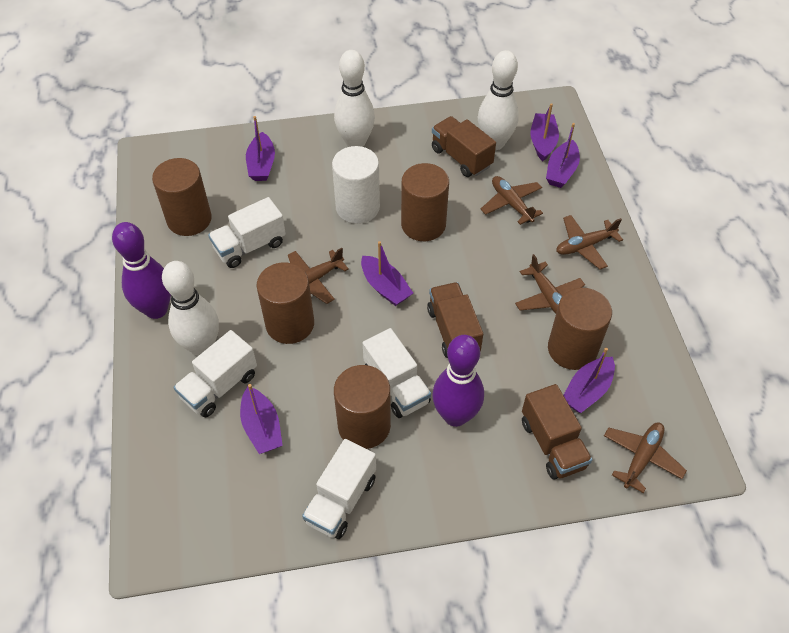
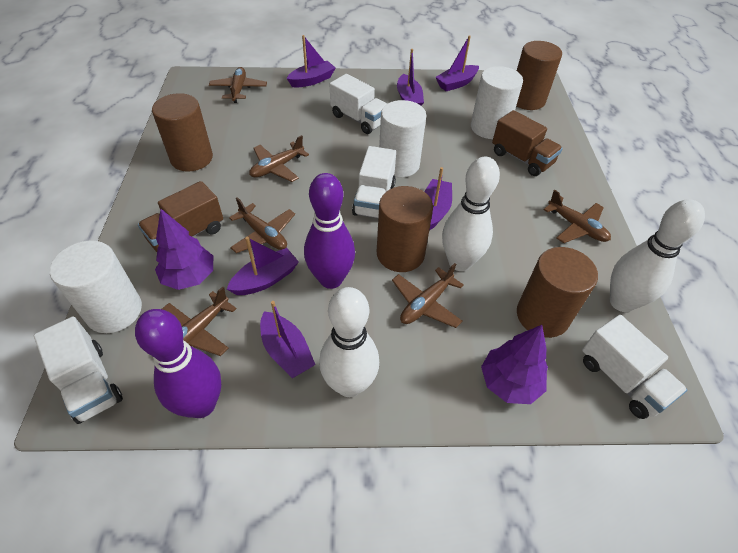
brown cylinder: 5 -> 4
brown plane: 5 -> 6
brown truck: 3 -> 2
purple tree: 0 -> 2
white cylinder: 1 -> 3

